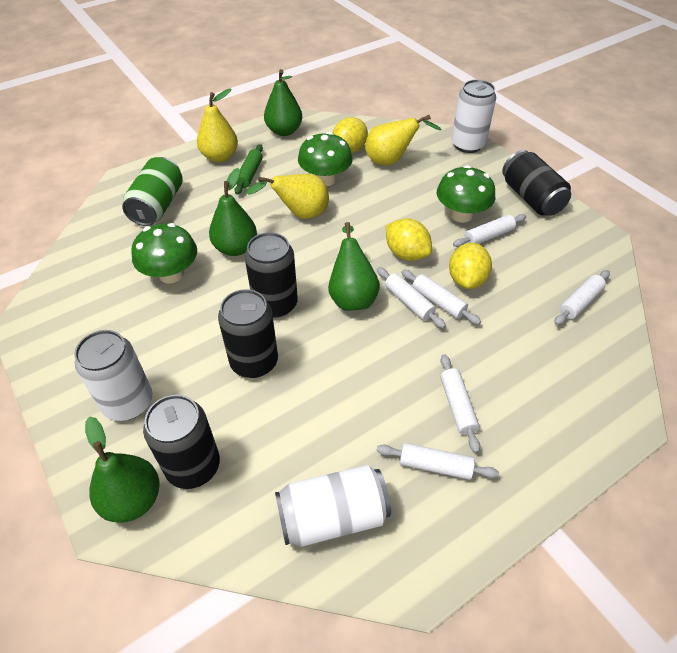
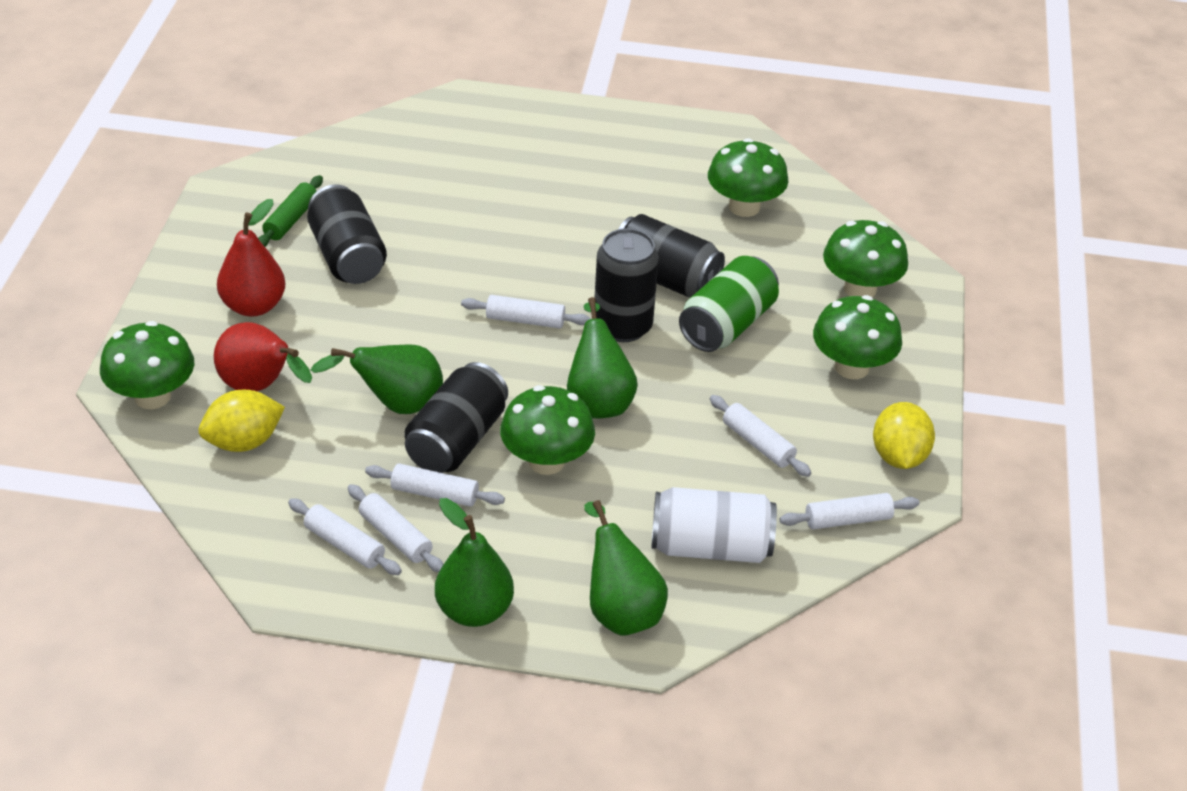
green mushroom: 3 -> 5
red pear: 0 -> 2
white can: 3 -> 1
yellow lemon: 3 -> 2
yellow pear: 3 -> 0

